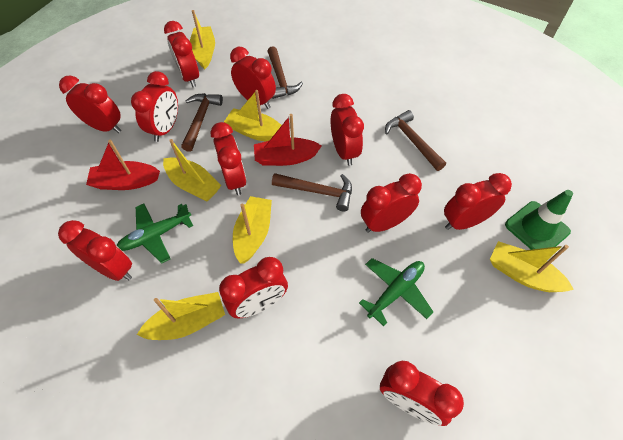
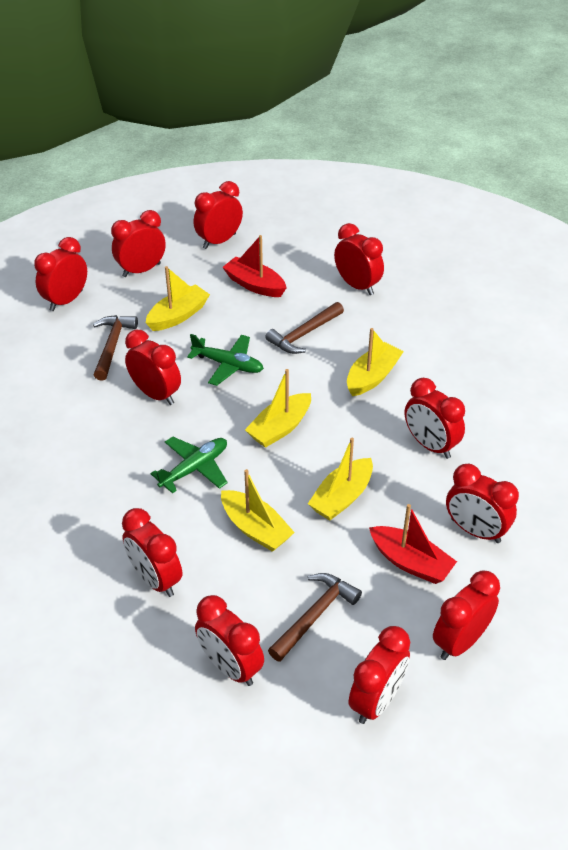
brown hammer: 4 -> 3
green traffic cone: 1 -> 0
yellow boat: 6 -> 5

